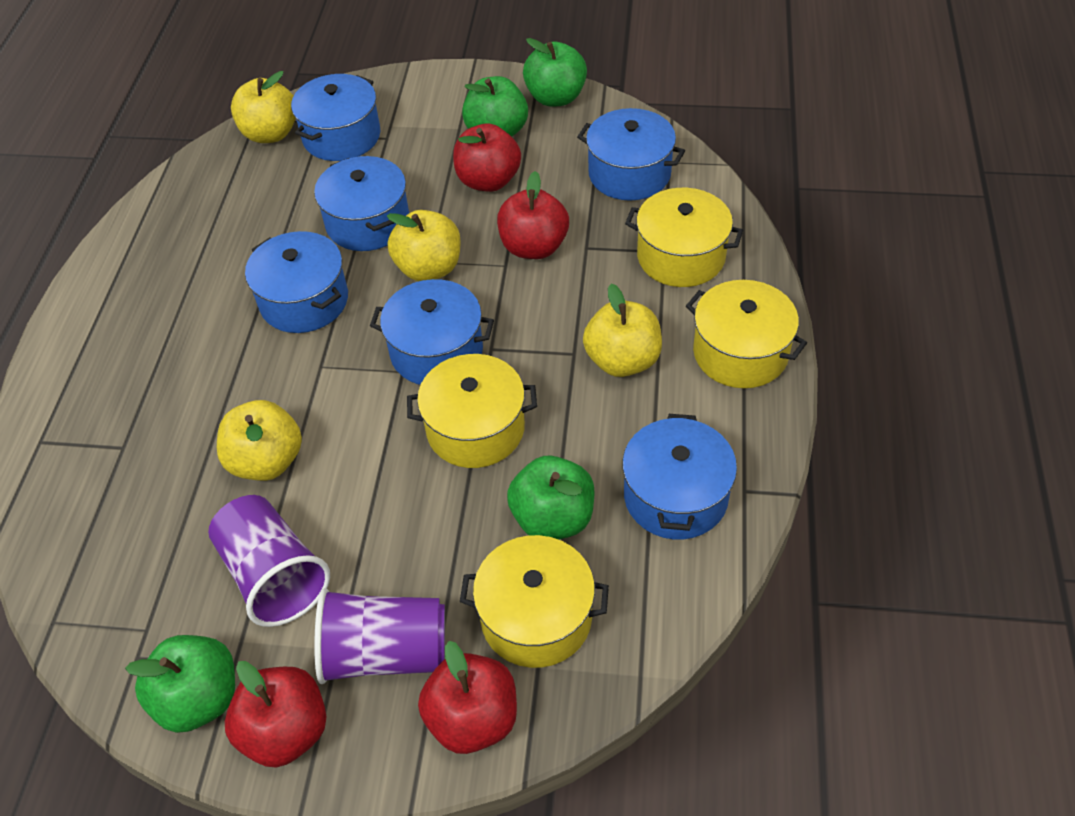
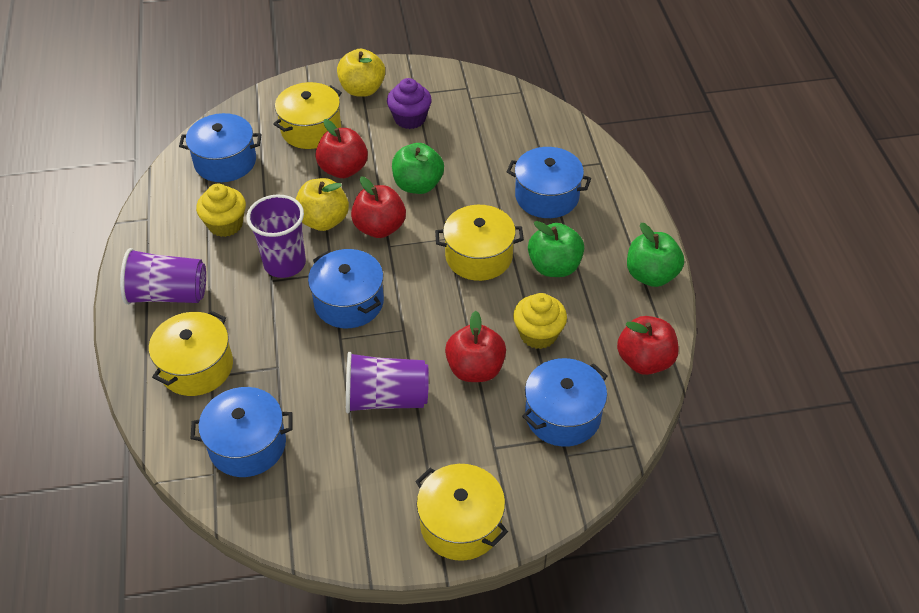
blue pot: 6 -> 5
green apple: 4 -> 3
purple cup: 2 -> 3
purple cupcake: 0 -> 1
yellow apple: 4 -> 2
yellow cupcake: 0 -> 2

